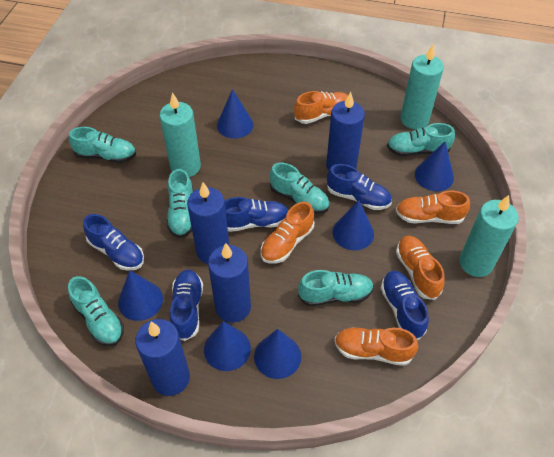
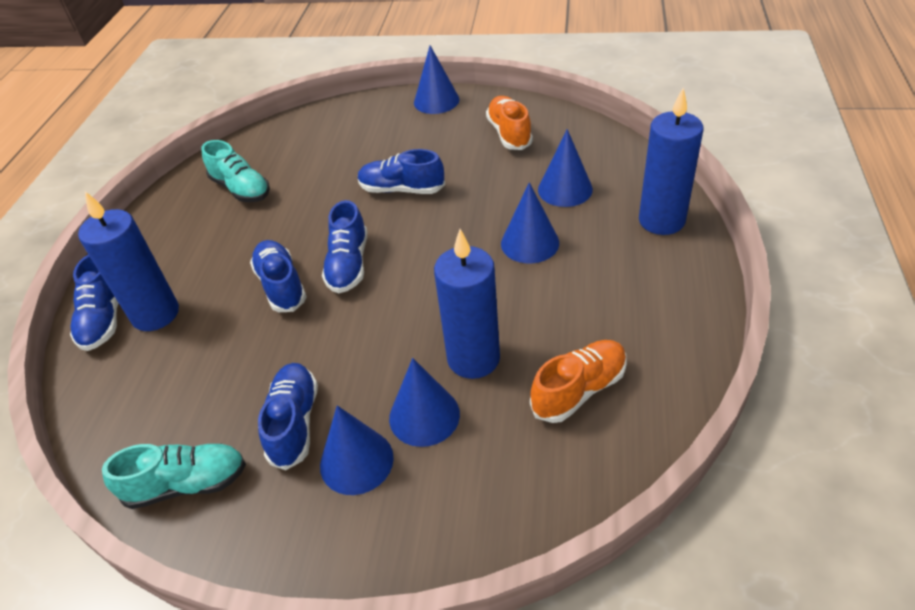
blue candle: 4 -> 3
blue cone: 6 -> 5
orange shoe: 5 -> 2
turquoise candle: 3 -> 0
turquoise shoe: 6 -> 2

